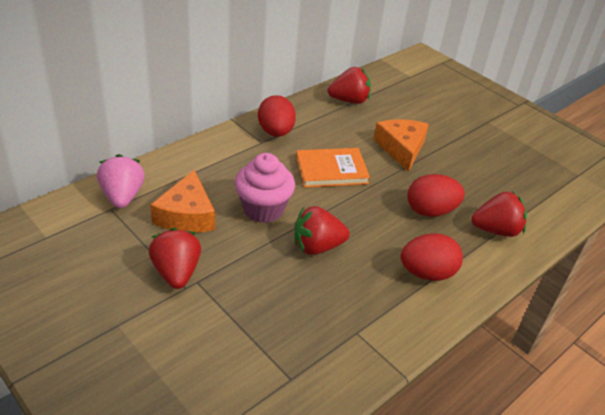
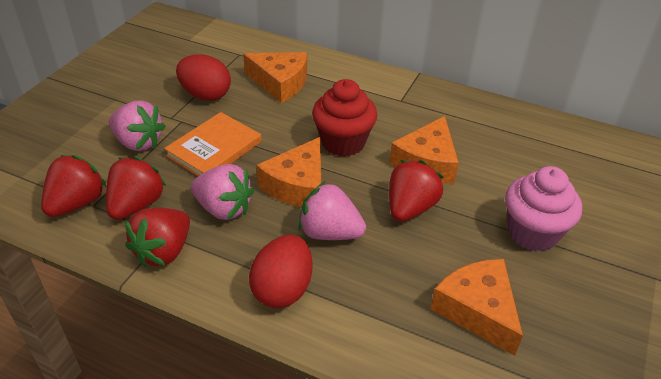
orange cheese: 2 -> 4
pink strawberry: 1 -> 3
red cupcake: 0 -> 1
red egg: 3 -> 2

